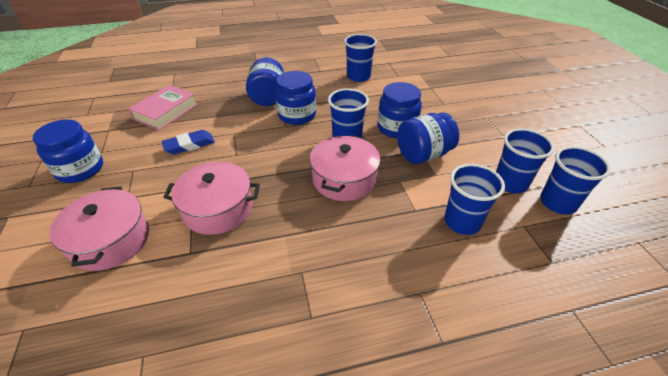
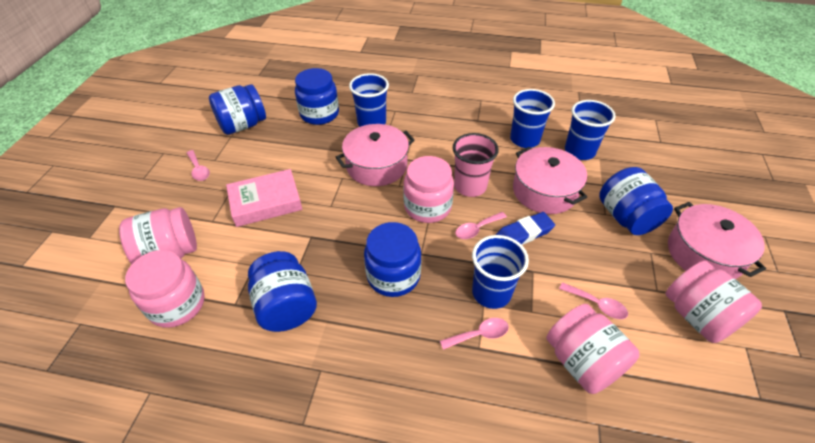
blue cup: 5 -> 4
pink cup: 0 -> 1
pink jar: 0 -> 5
pink spoon: 0 -> 4

